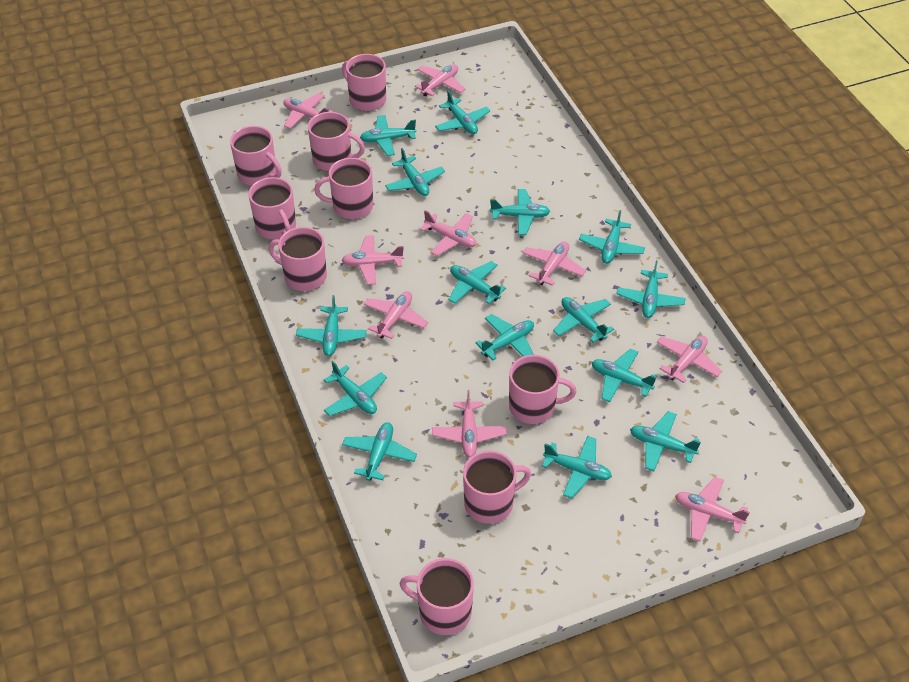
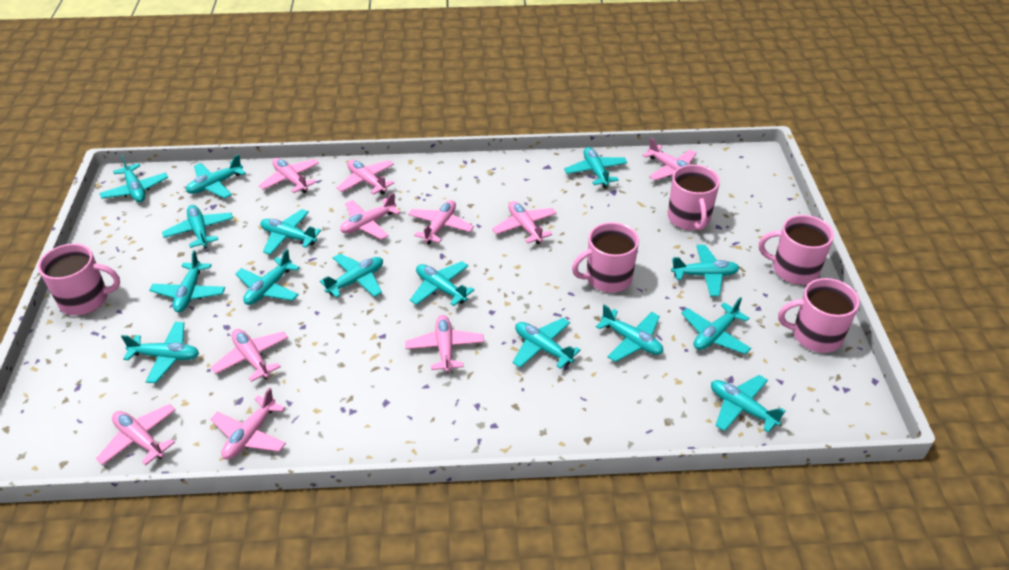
pink mug: 9 -> 5
pink plane: 9 -> 10

